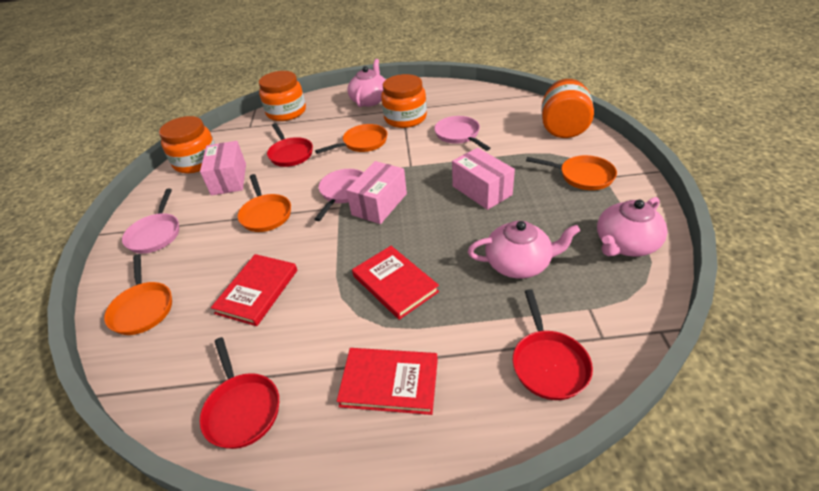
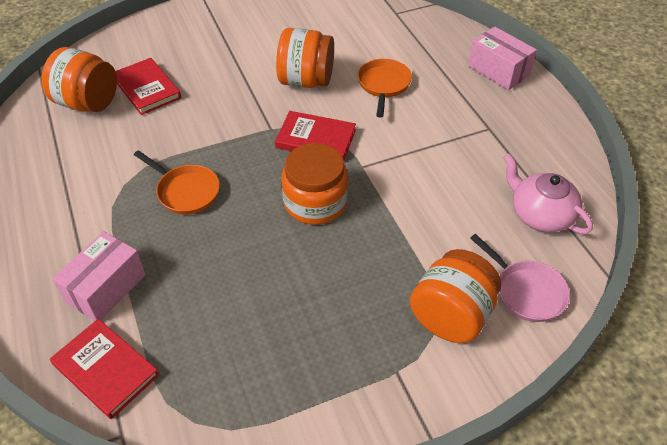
orange pan: 4 -> 2
pink box: 3 -> 2
pink pan: 3 -> 1
pink teapot: 3 -> 1
red pan: 3 -> 0

